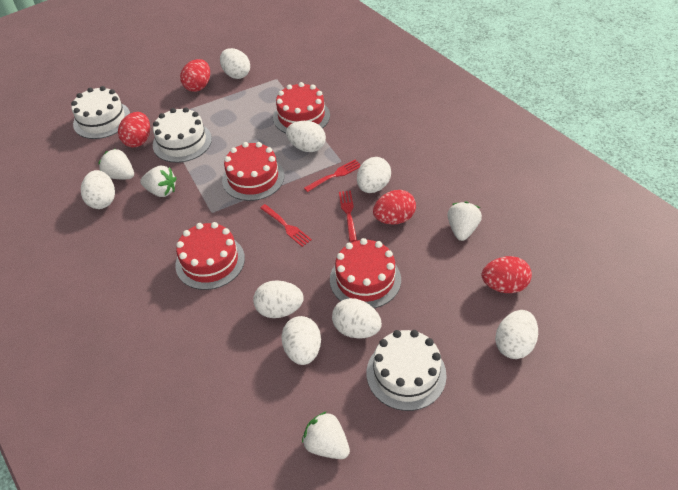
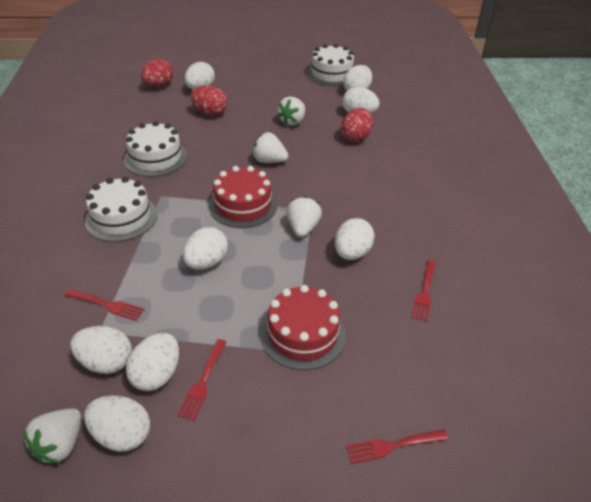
red cake: 4 -> 2
red egg: 4 -> 3
red fork: 3 -> 4

